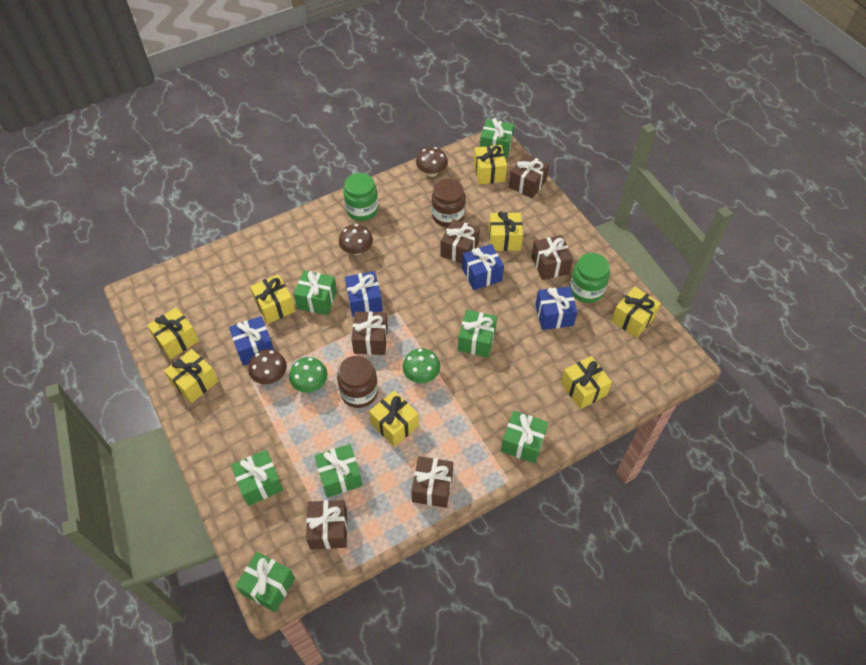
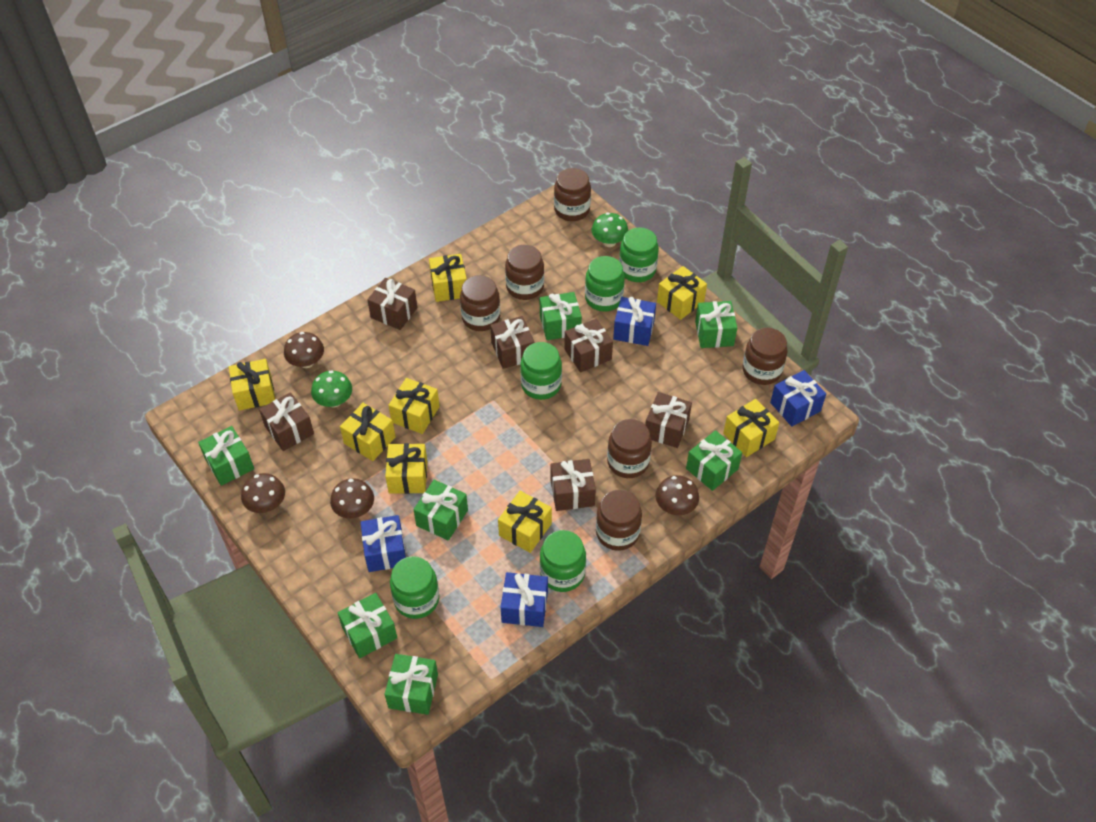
brown jar: 2 -> 6
brown mushroom: 3 -> 4
green jar: 2 -> 5

